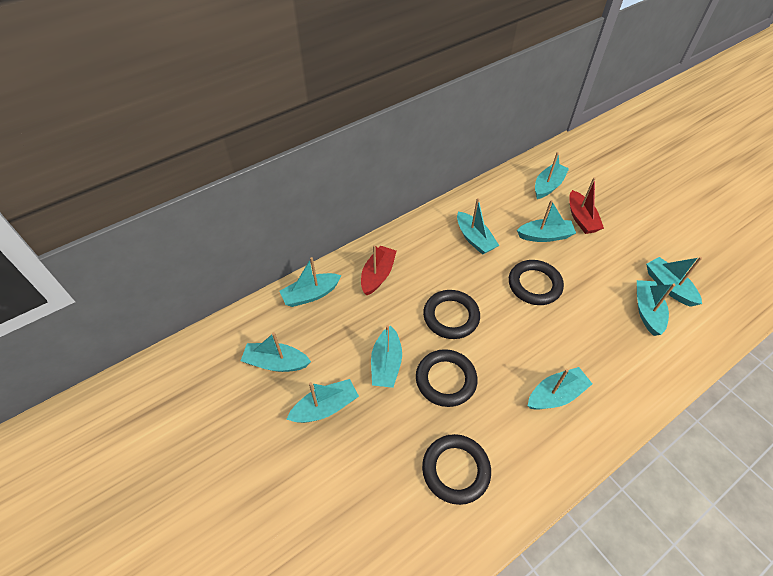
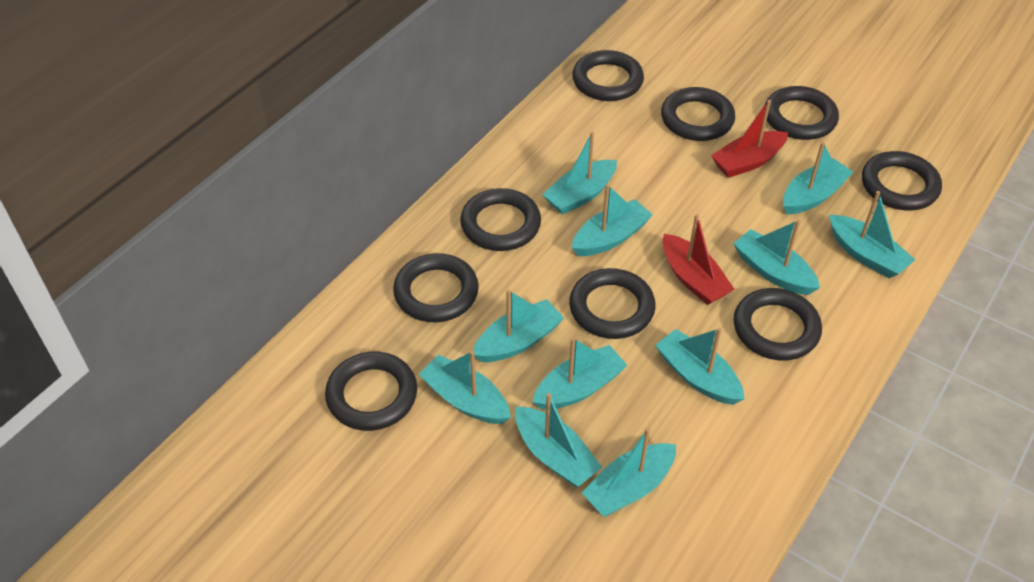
black ring: 4 -> 9
turquoise boat: 10 -> 11

